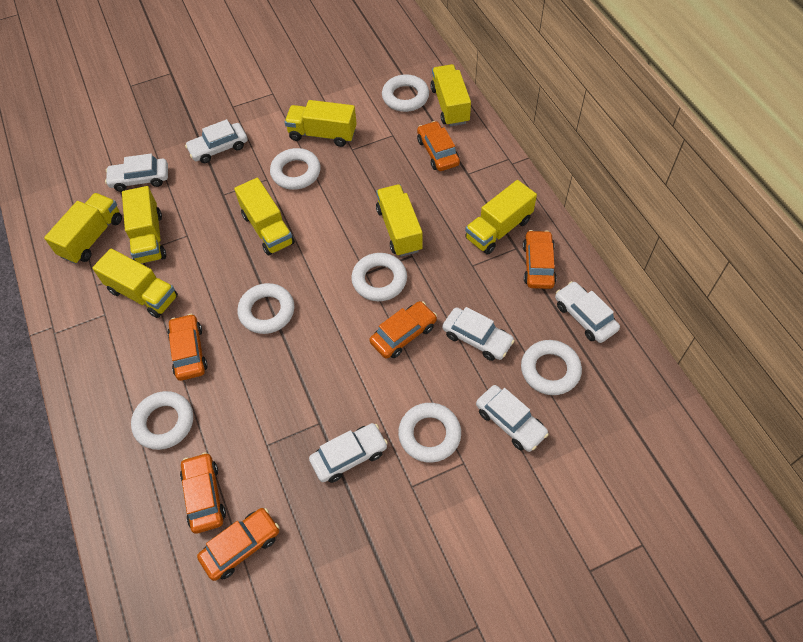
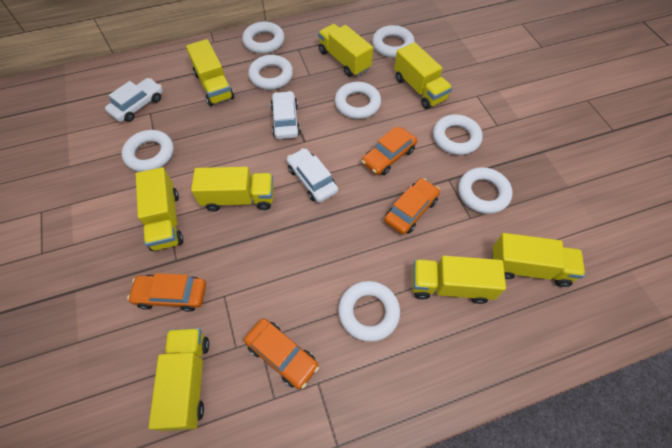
orange car: 6 -> 4
white car: 6 -> 3
white ring: 7 -> 8

